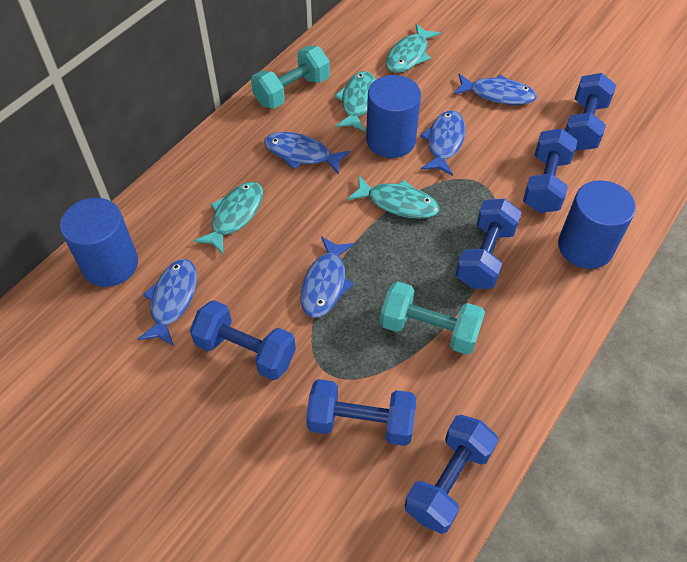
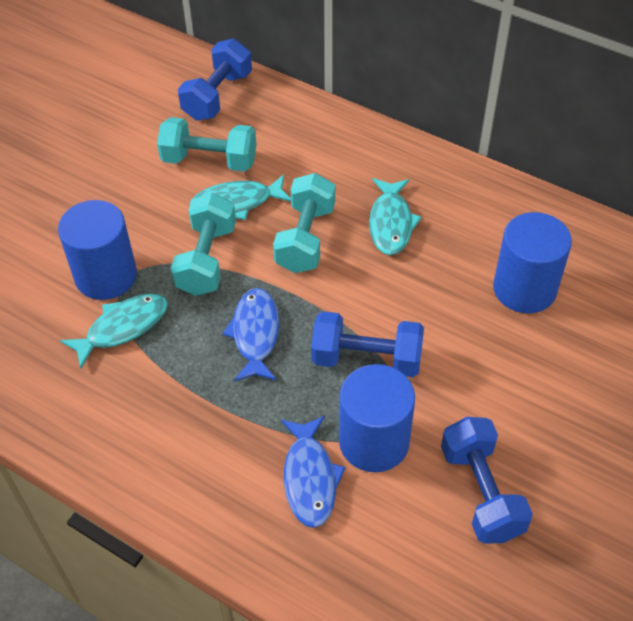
blue dumbbell: 6 -> 3
blue fish: 5 -> 2
turquoise dumbbell: 2 -> 3
turquoise fish: 4 -> 3

